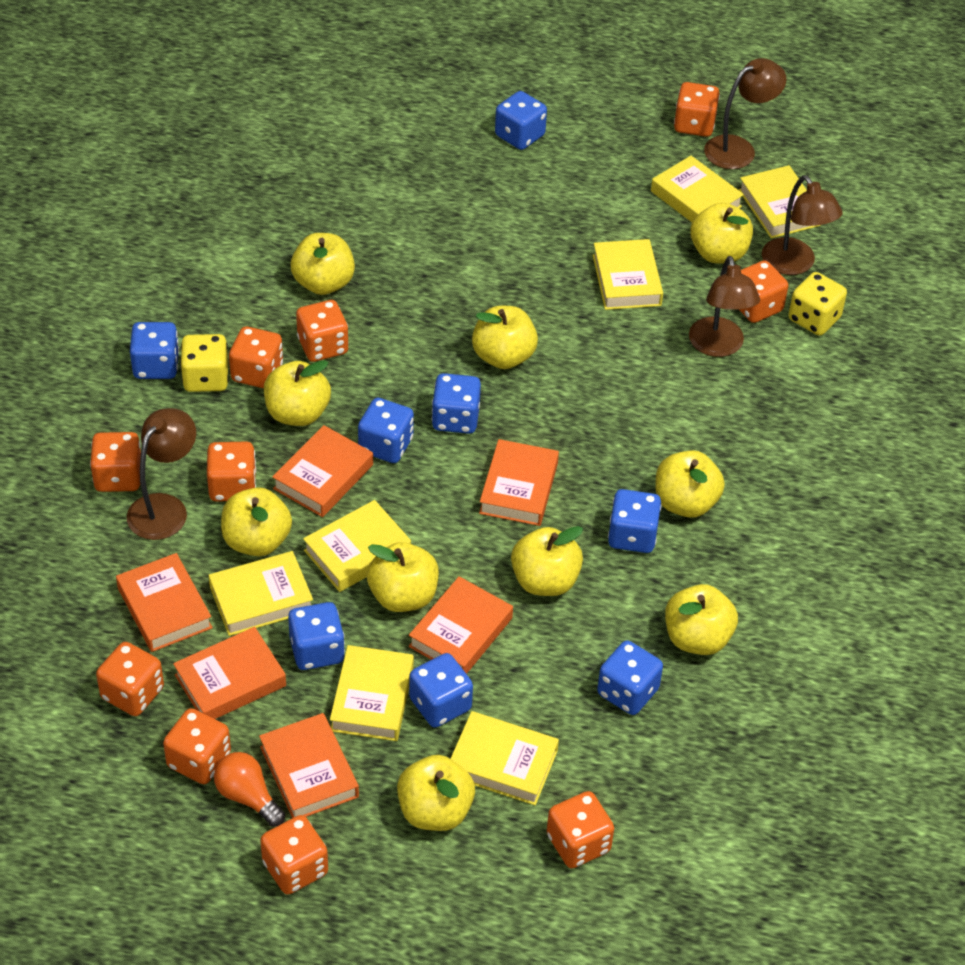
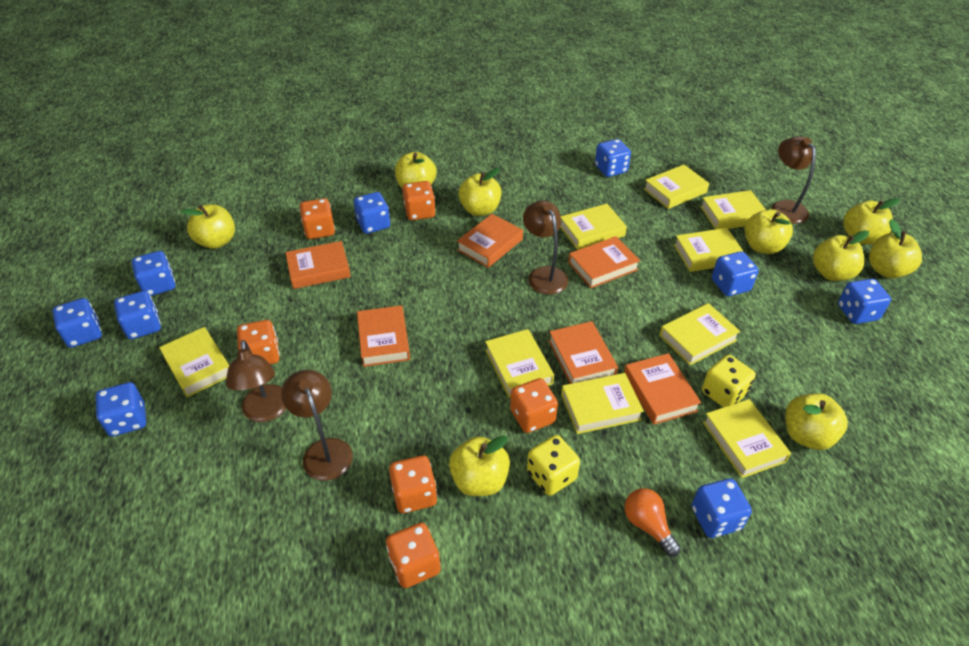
blue dice: 8 -> 9
orange dice: 10 -> 6
yellow apple: 10 -> 9
yellow book: 7 -> 9

